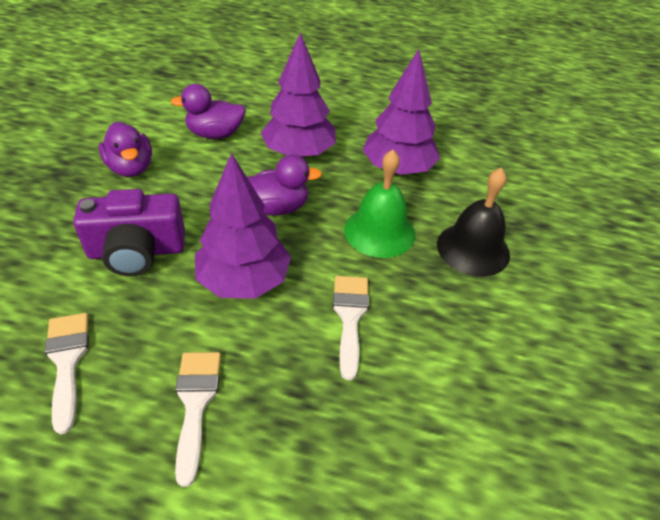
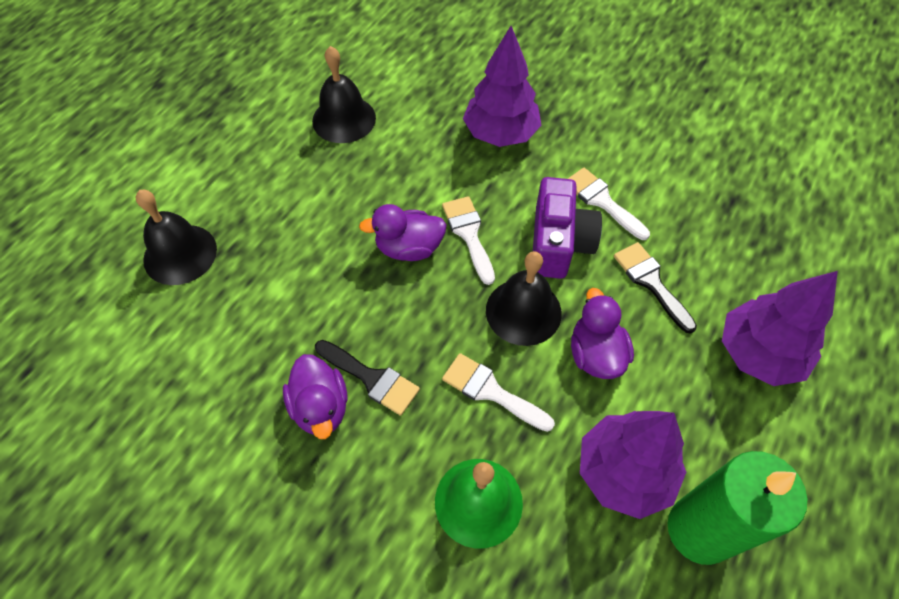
black bell: 1 -> 3
black brush: 0 -> 2
green candle: 0 -> 1

